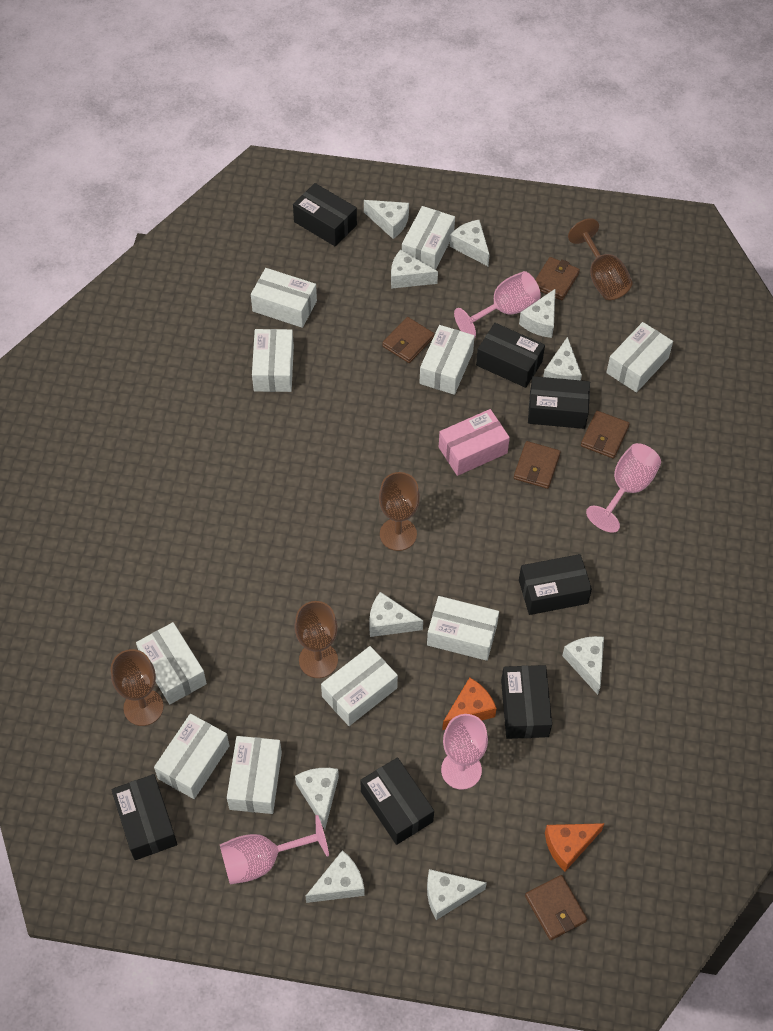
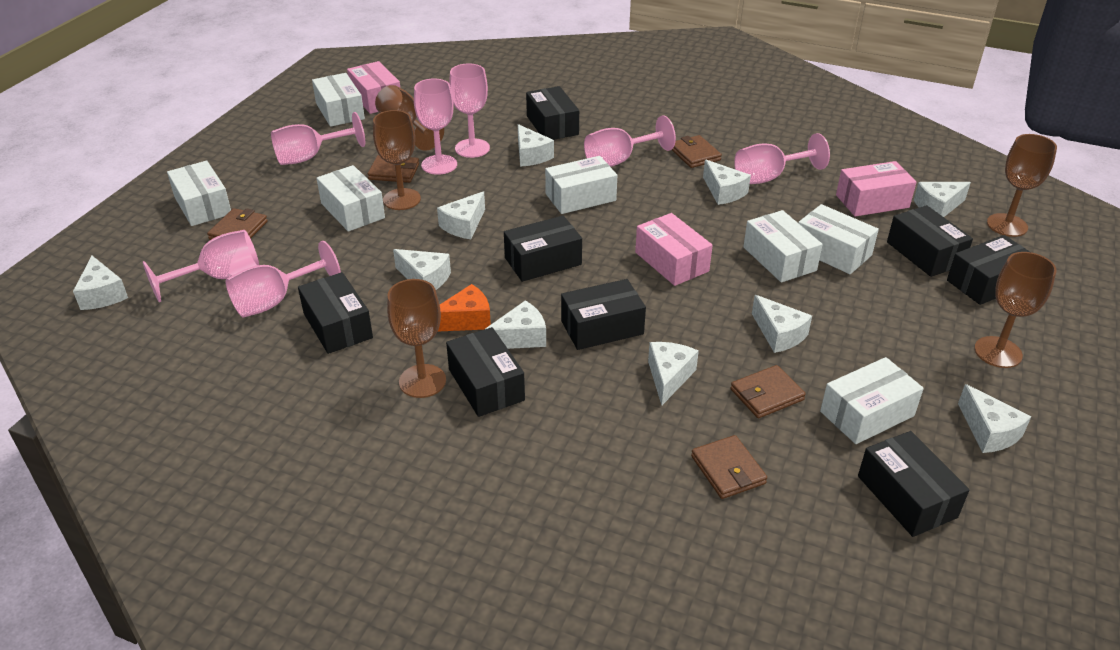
black box: 7 -> 8
brown goblet: 4 -> 5
orange cheese: 2 -> 1
pink box: 1 -> 3
pink goblet: 4 -> 7
white box: 10 -> 7

